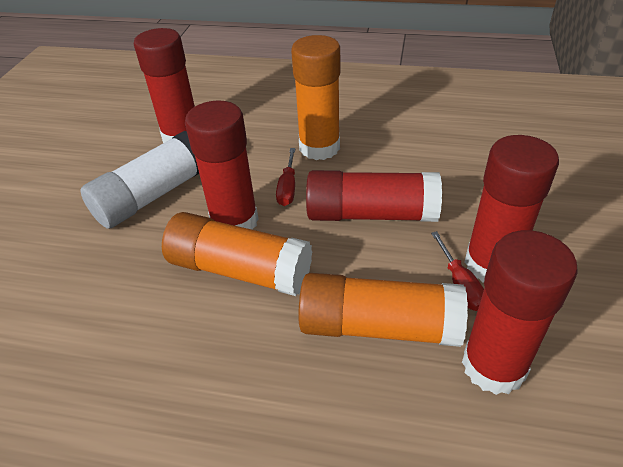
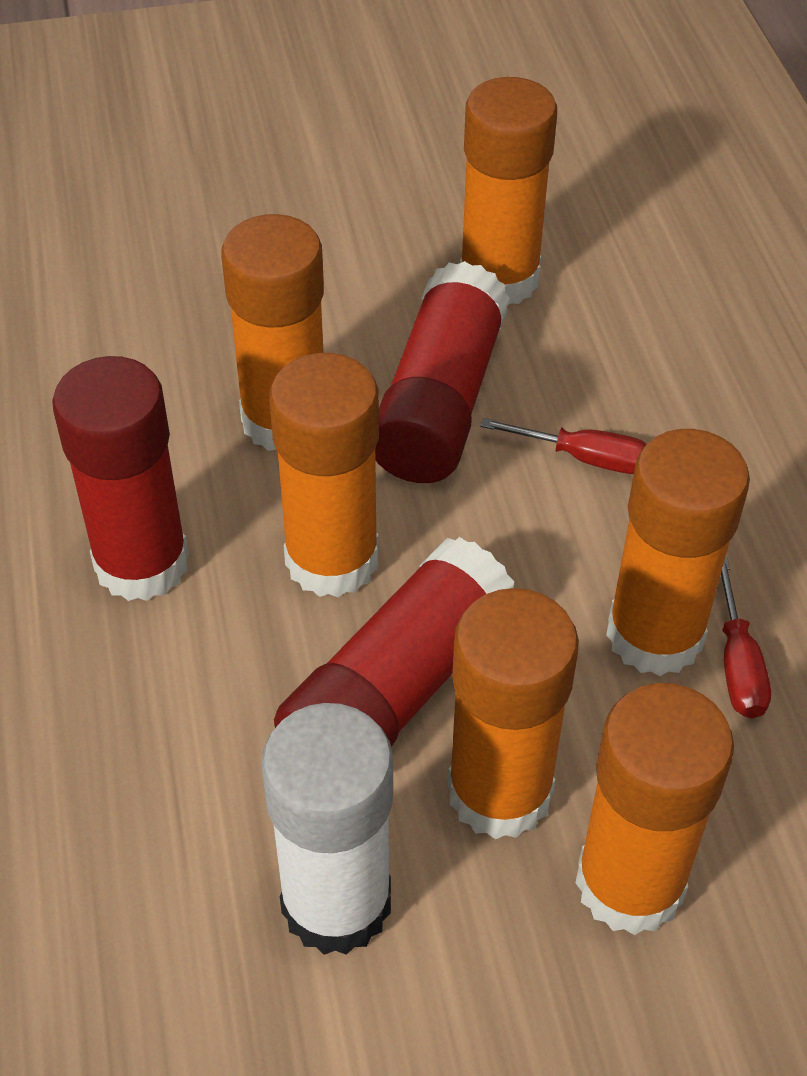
orange glue stick: 3 -> 6
red glue stick: 5 -> 3

